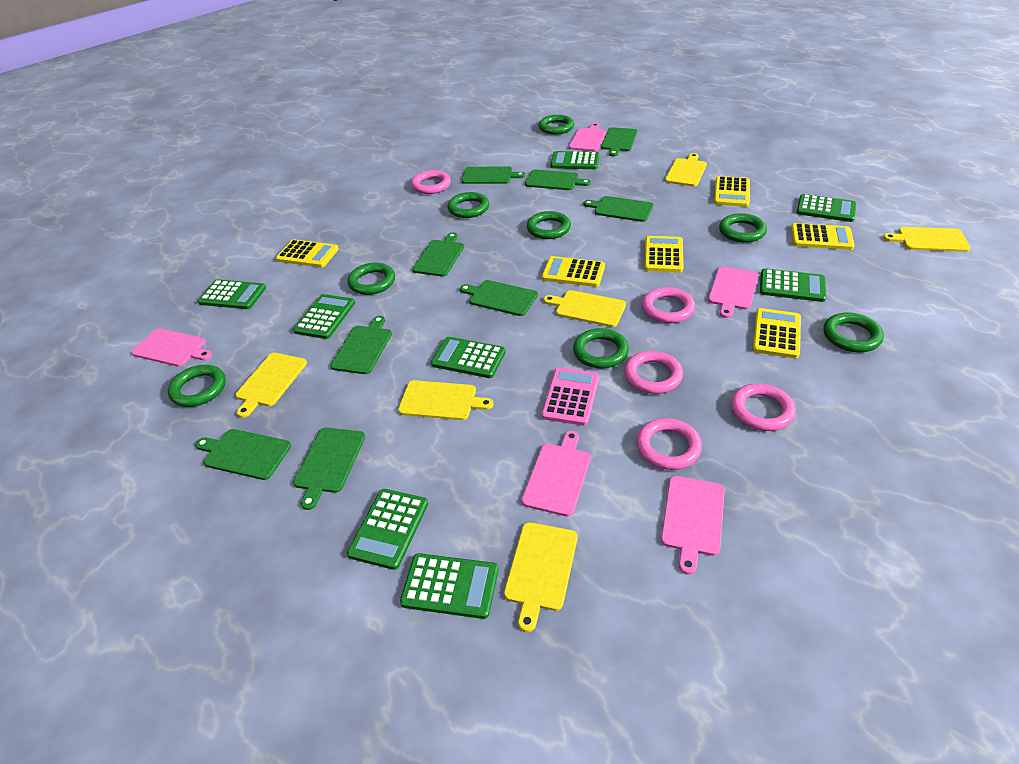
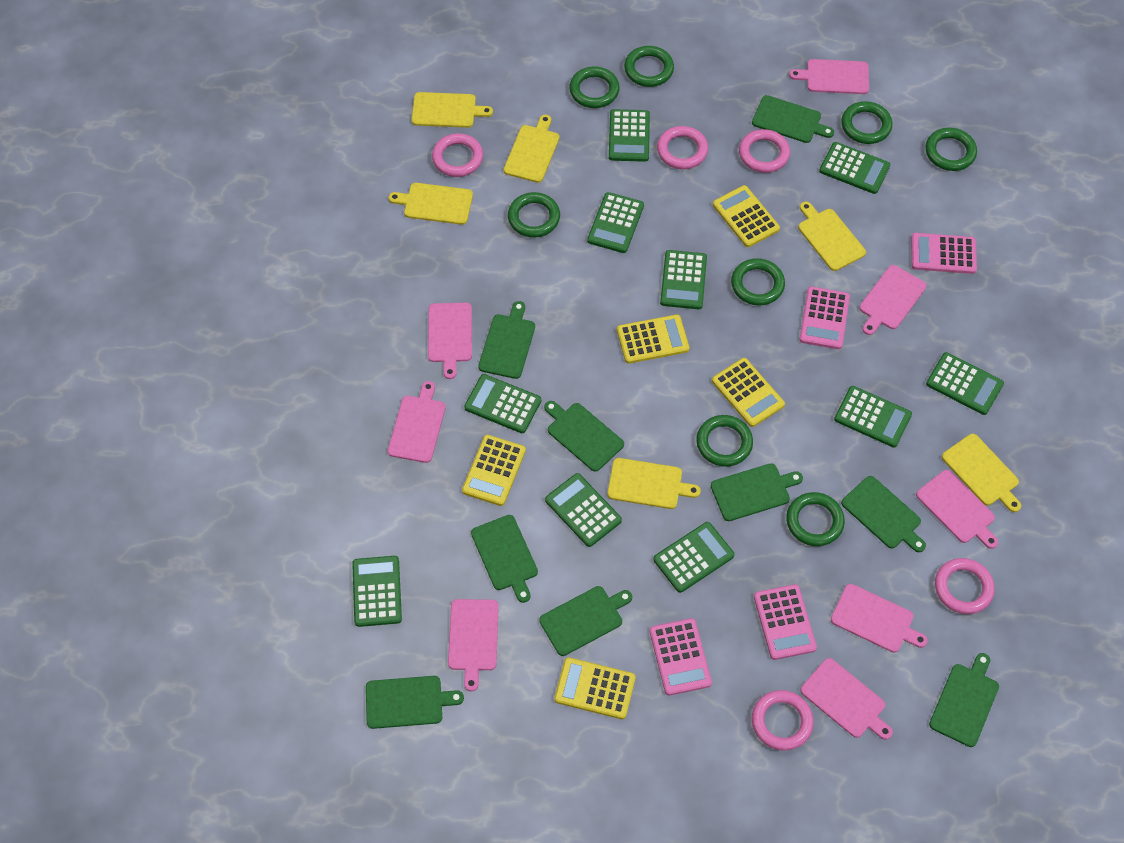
green calculator: 8 -> 10
pink calculator: 1 -> 4
pink cutting board: 5 -> 8
yellow calculator: 6 -> 5

